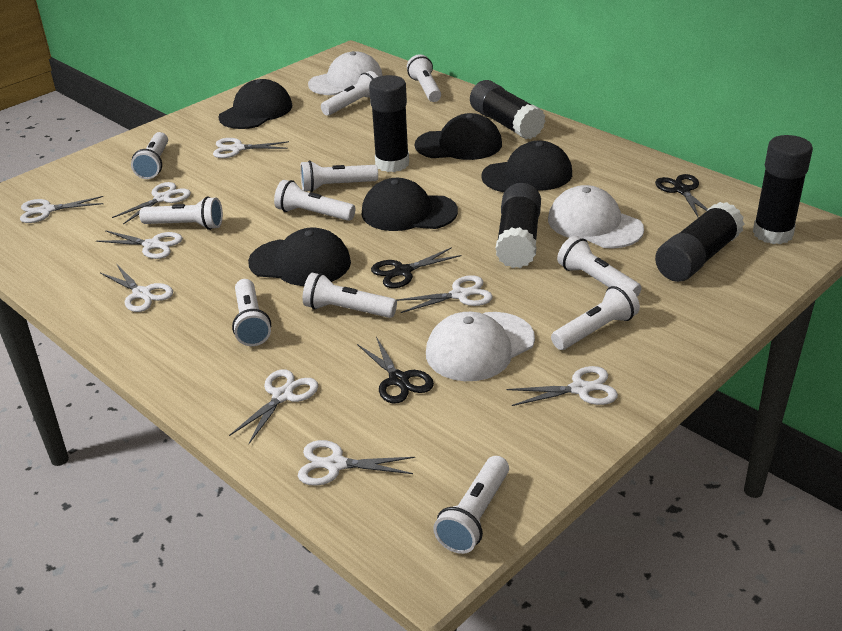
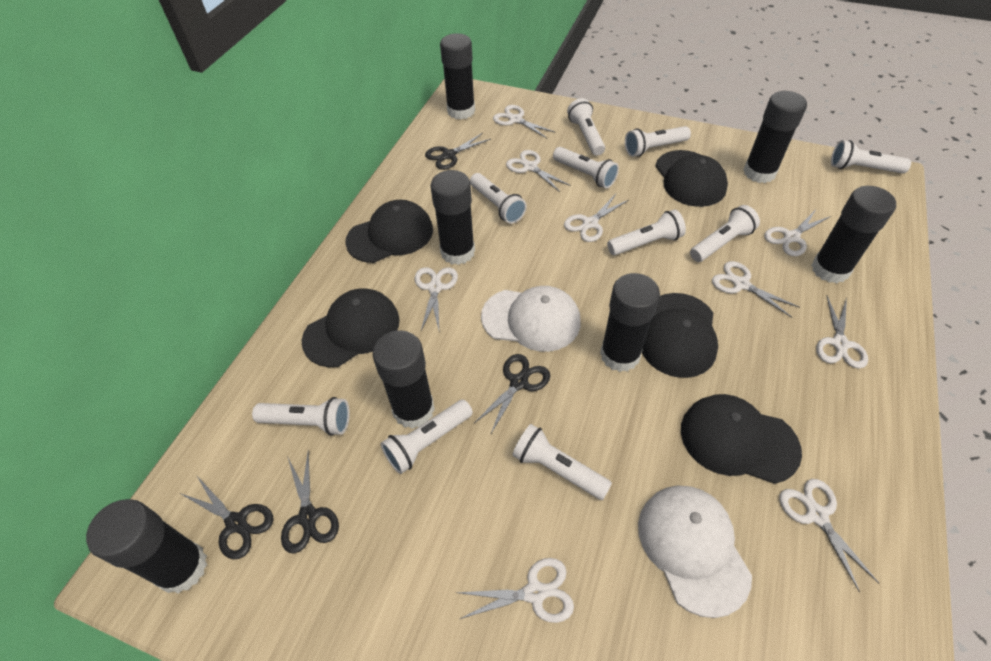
black glue stick: 5 -> 7
black scissors: 3 -> 4
white cap: 3 -> 2
white flashlight: 11 -> 10

